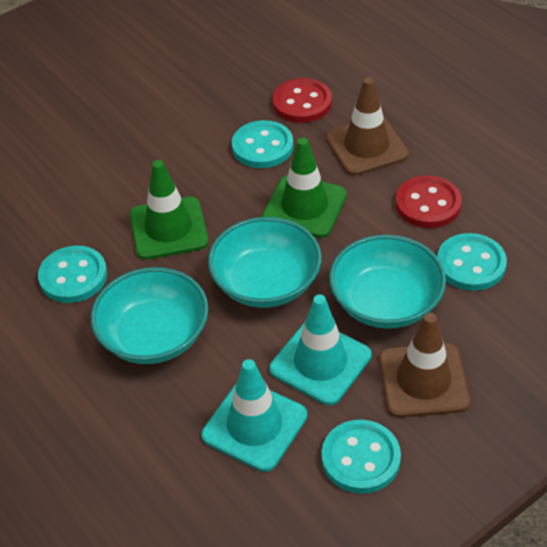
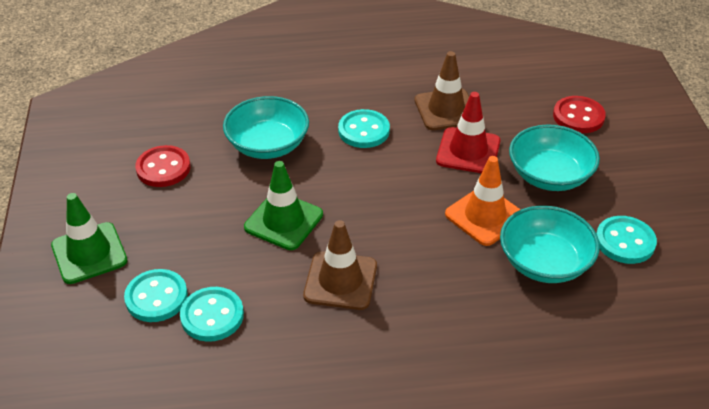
orange traffic cone: 0 -> 1
red traffic cone: 0 -> 1
turquoise traffic cone: 2 -> 0

